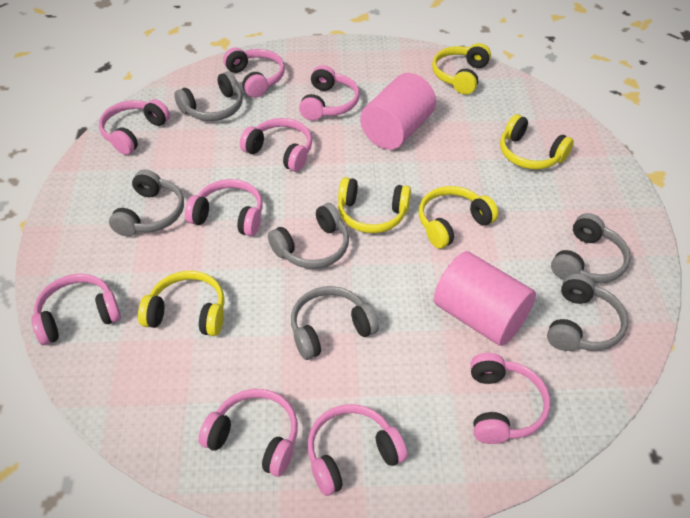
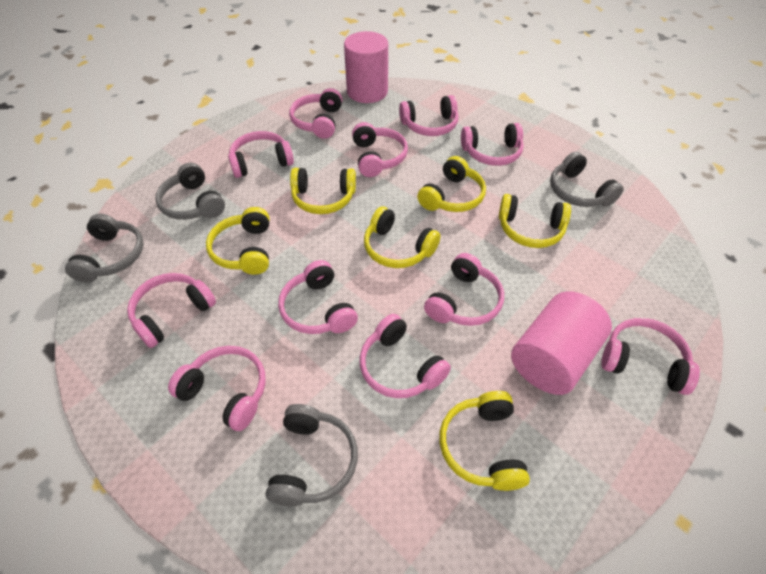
grey headphones: 6 -> 4
pink headphones: 9 -> 11
yellow headphones: 5 -> 6

